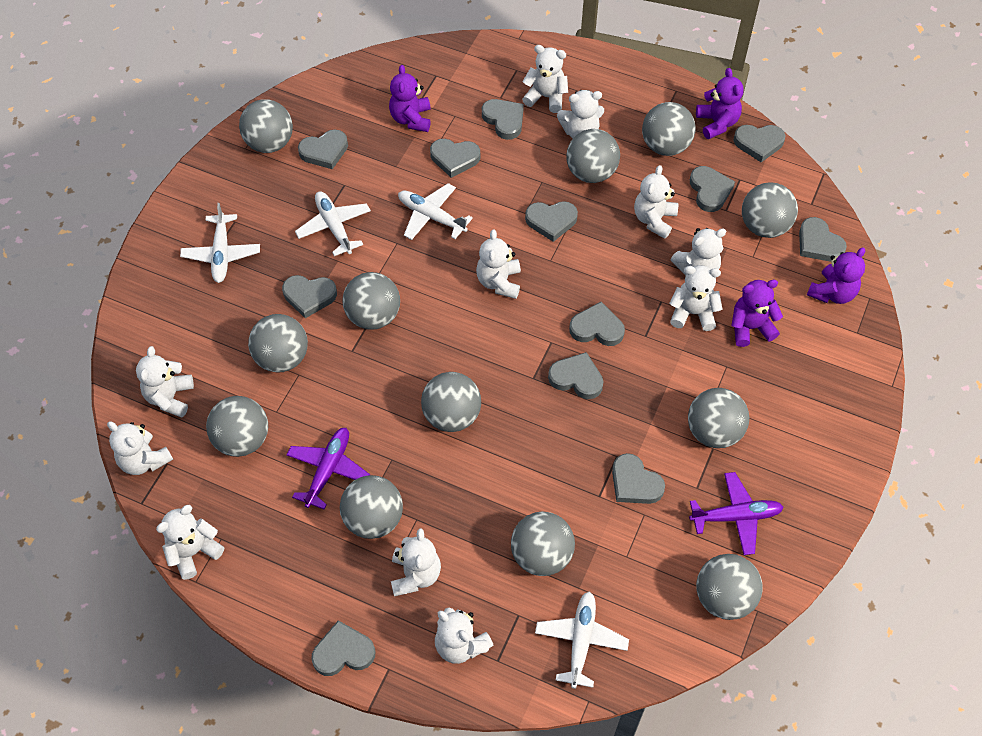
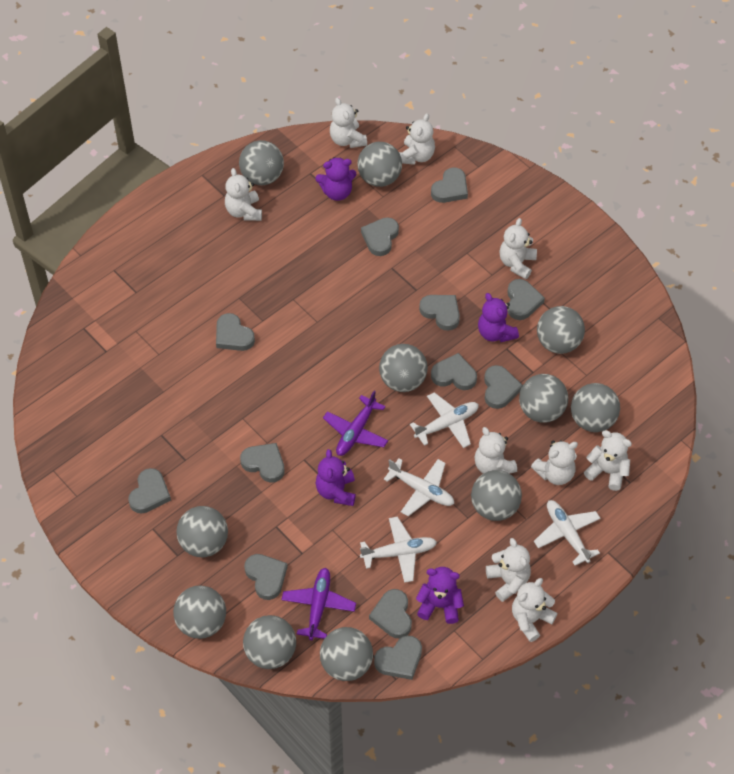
grey ball: 12 -> 11
white teddy bear: 11 -> 9

